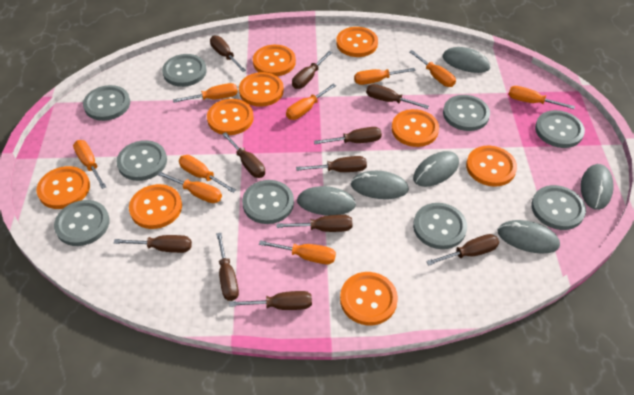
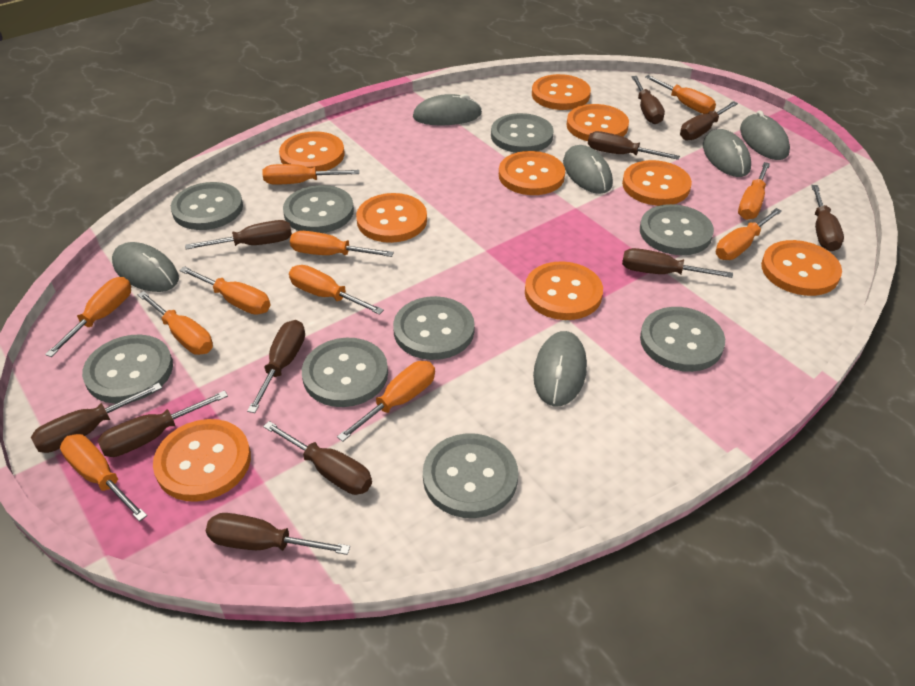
orange screwdriver: 9 -> 11

